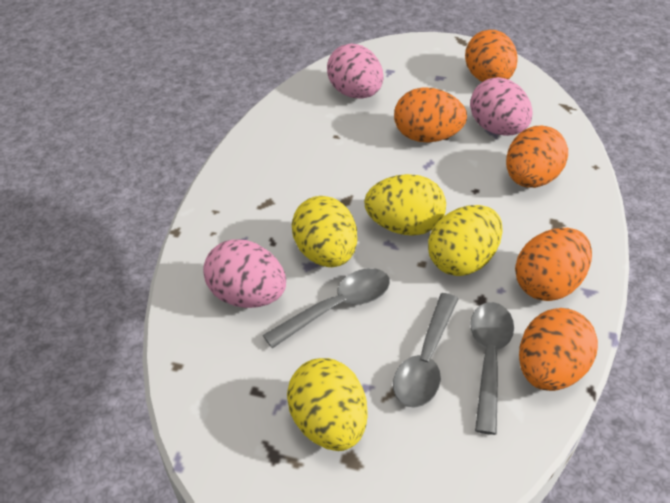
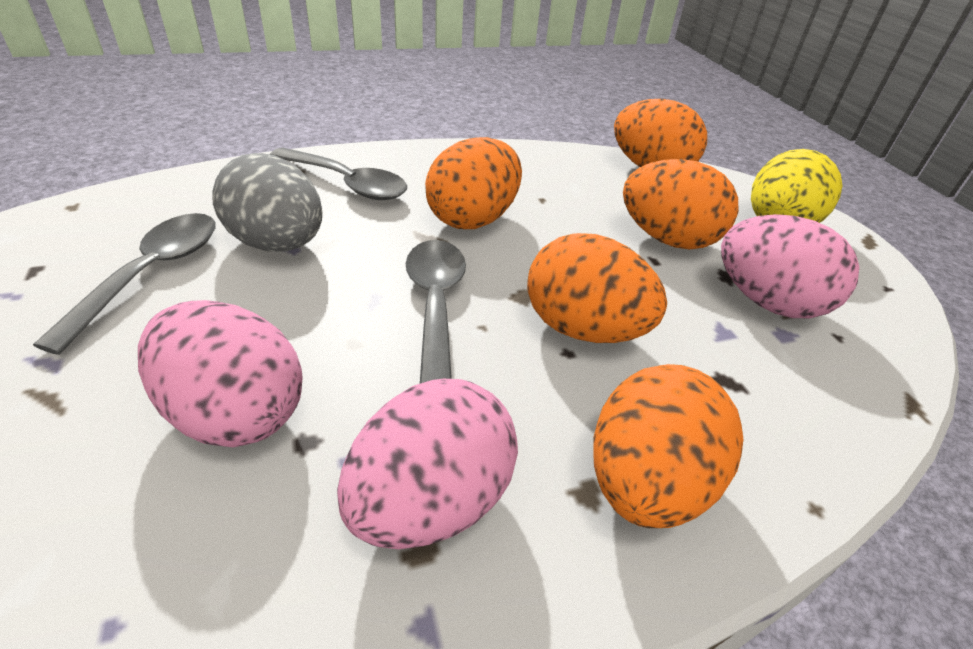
grey egg: 0 -> 1
yellow egg: 4 -> 1

